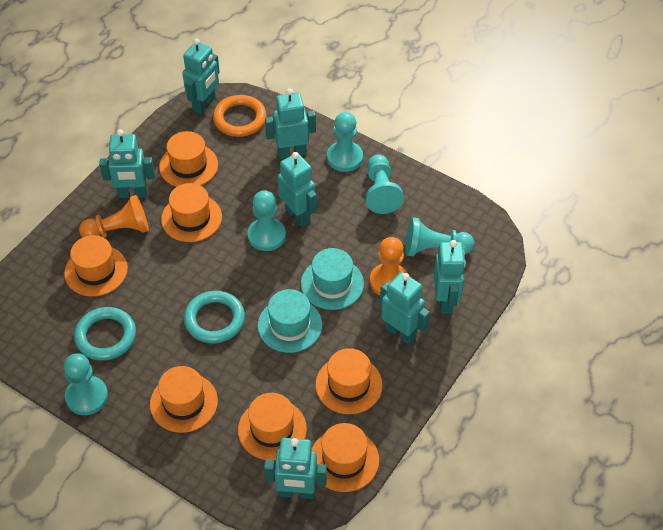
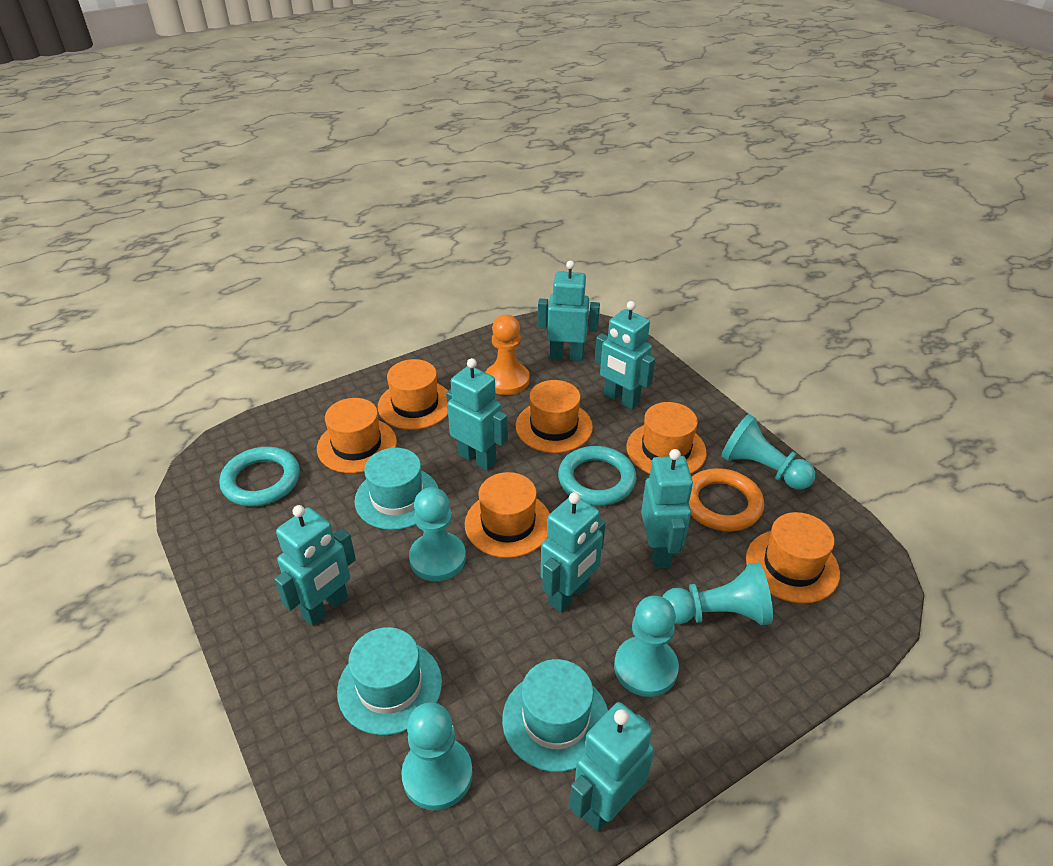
orange hat: 7 -> 6
orange pawn: 2 -> 1
turquoise hat: 2 -> 3

